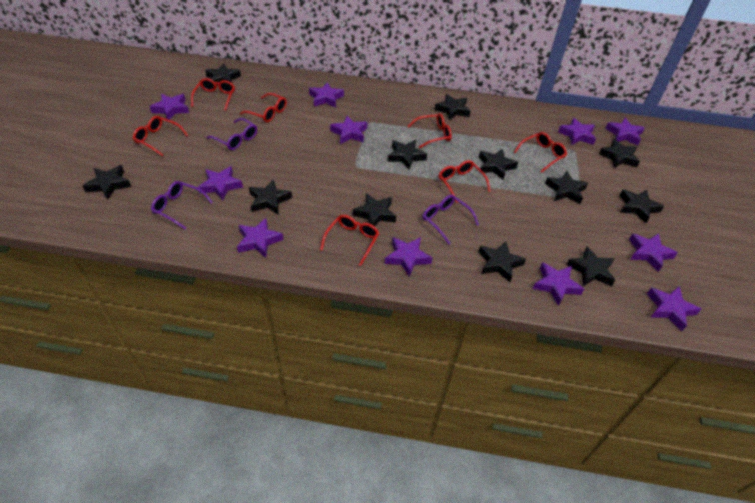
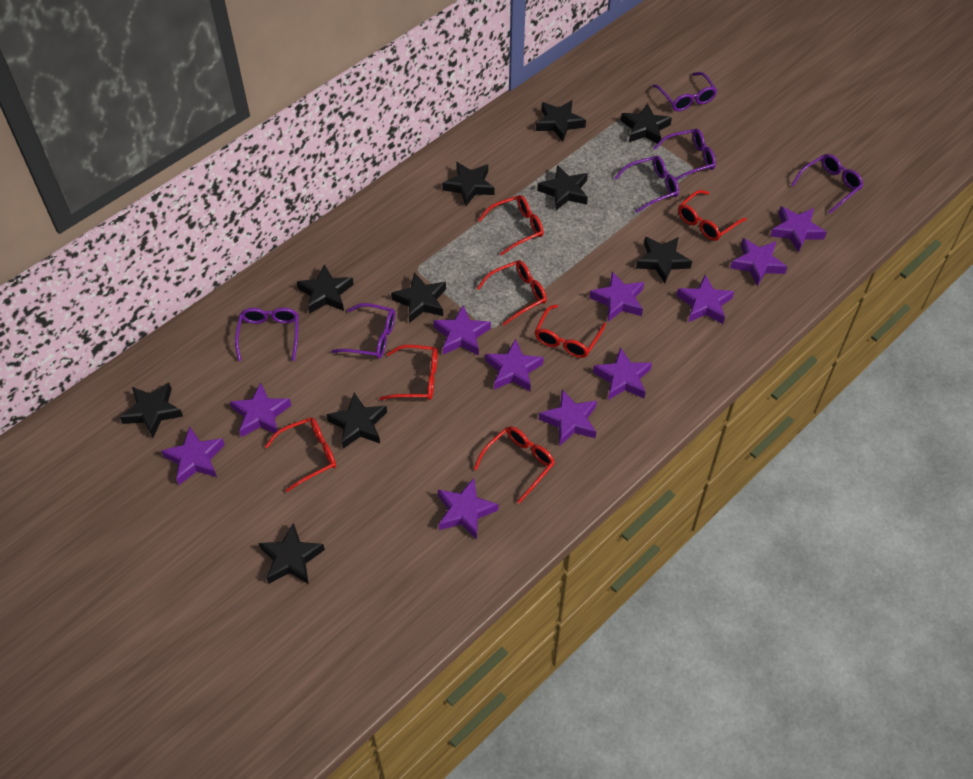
black star: 12 -> 10
purple glasses: 3 -> 6

